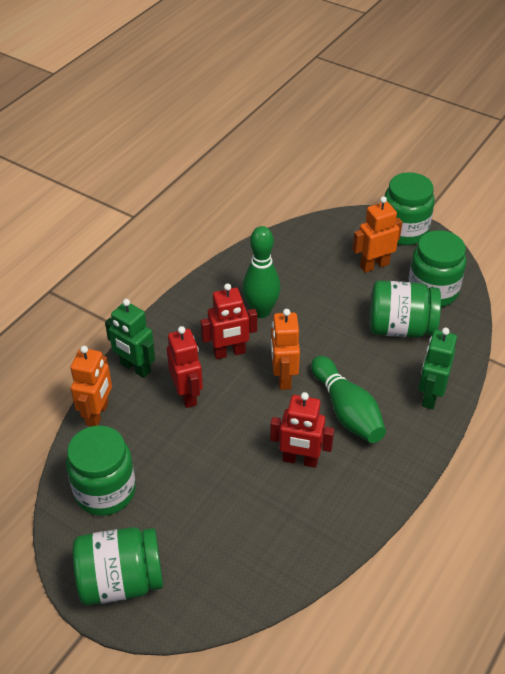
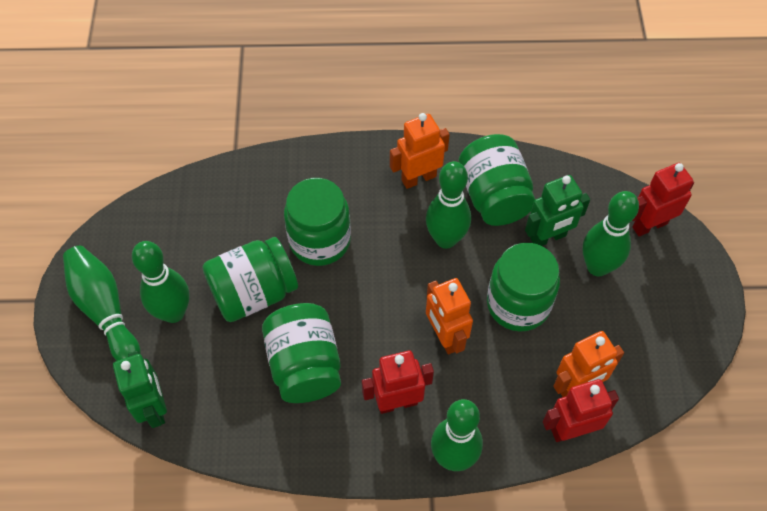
green bowling pin: 2 -> 5

